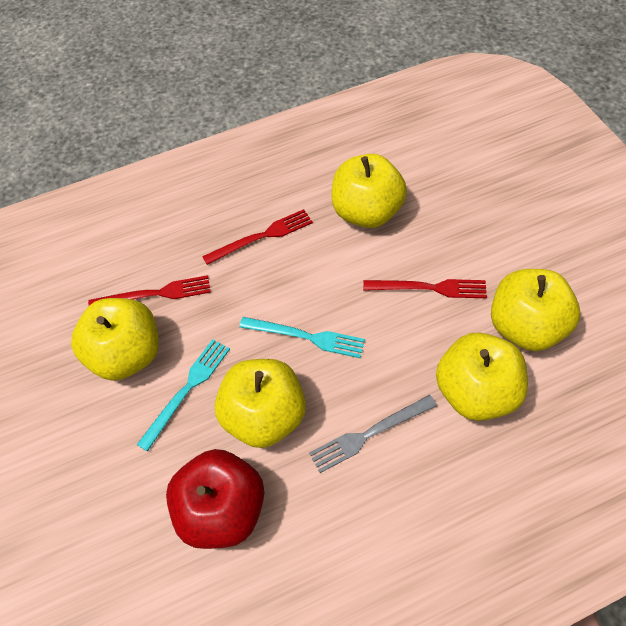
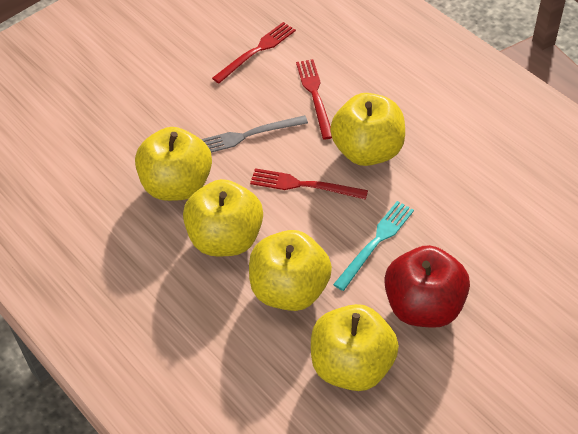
turquoise fork: 2 -> 1

